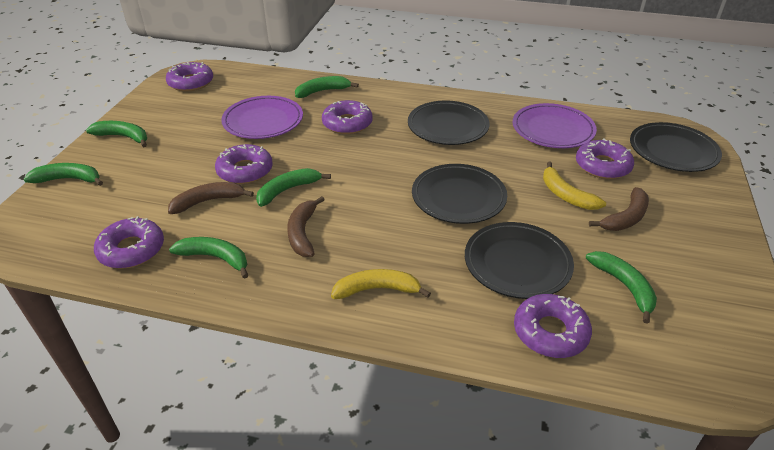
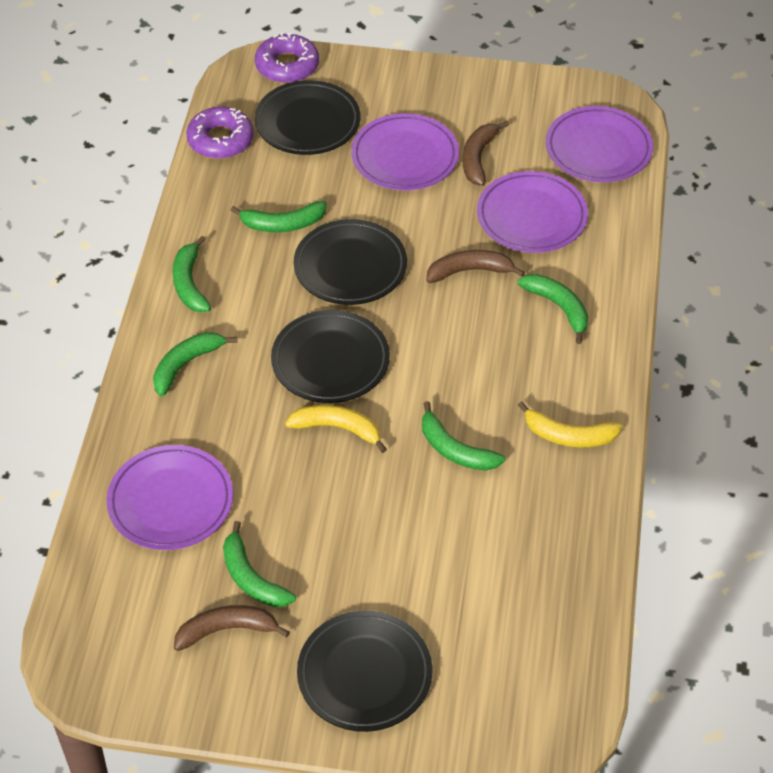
purple donut: 6 -> 2
purple plate: 2 -> 4

